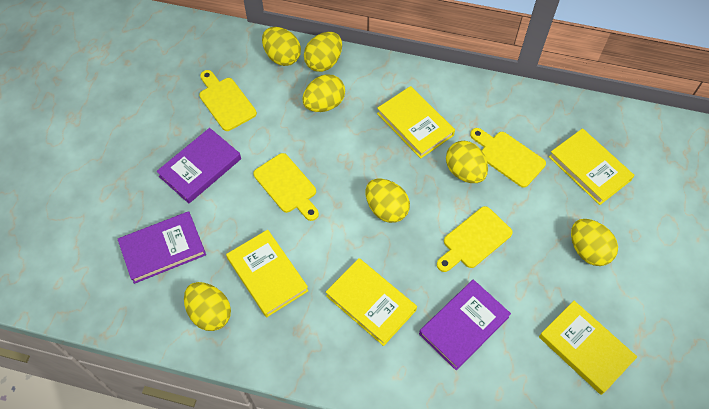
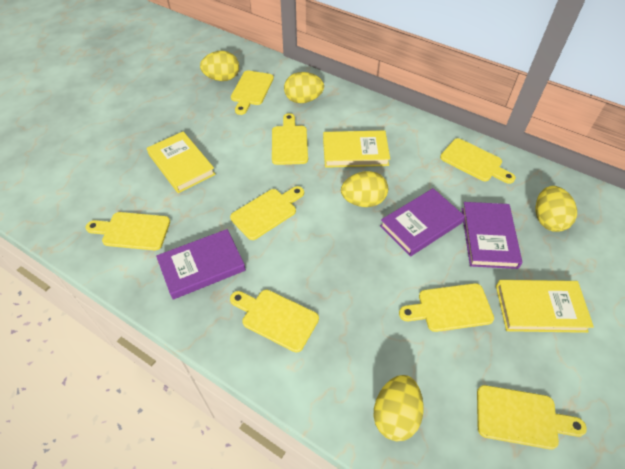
yellow book: 5 -> 3
yellow cutting board: 4 -> 8
yellow egg: 7 -> 5

